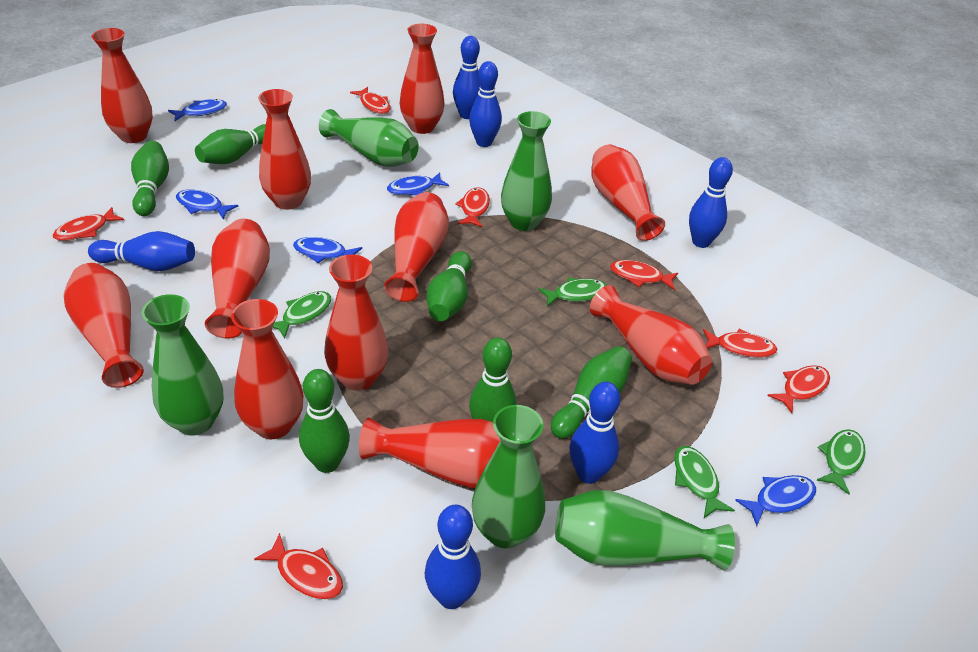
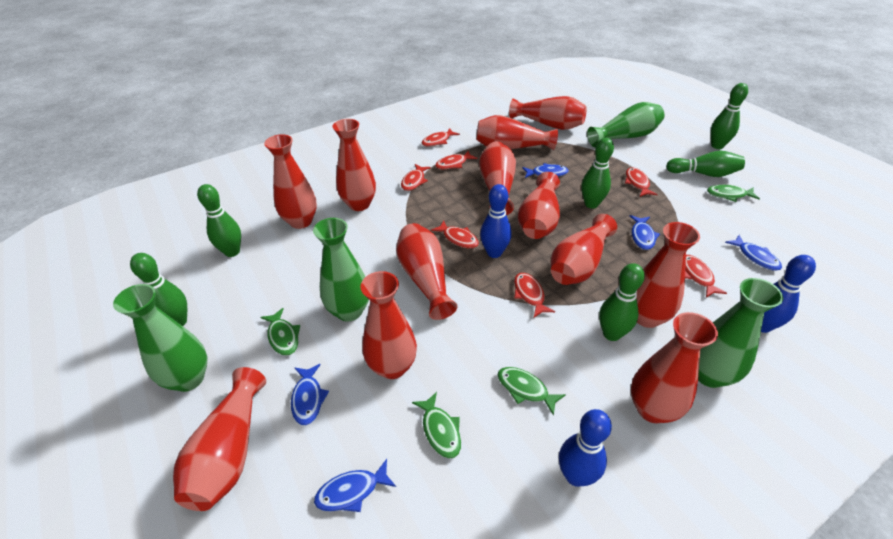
blue bowling pin: 6 -> 3
green vase: 5 -> 4
red vase: 11 -> 12

